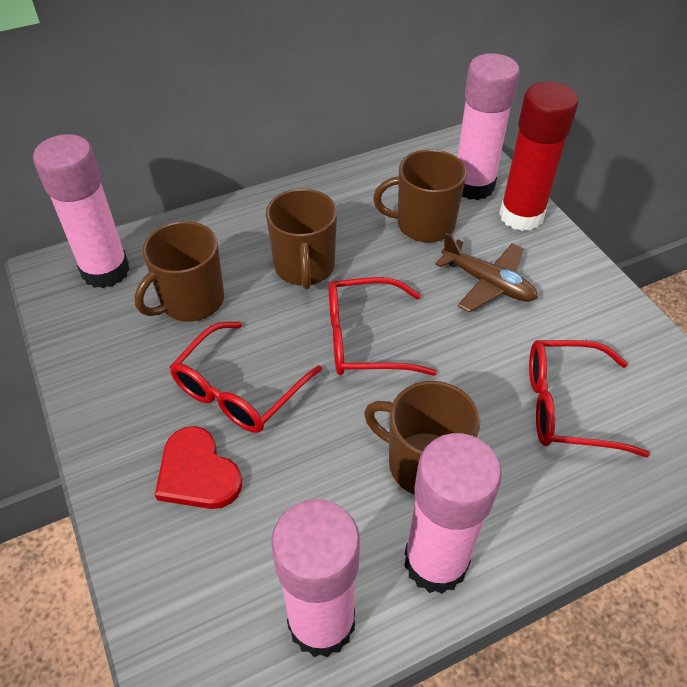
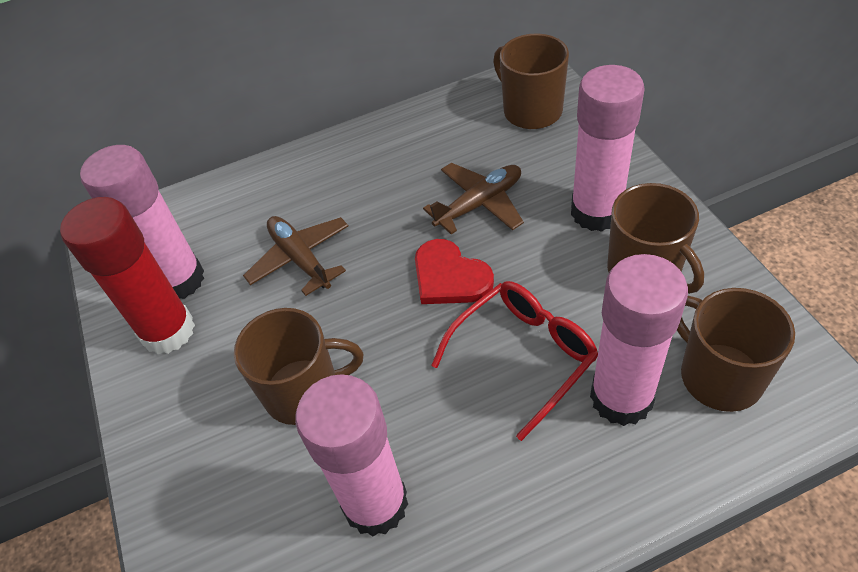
brown plane: 1 -> 2
red glasses: 3 -> 1

